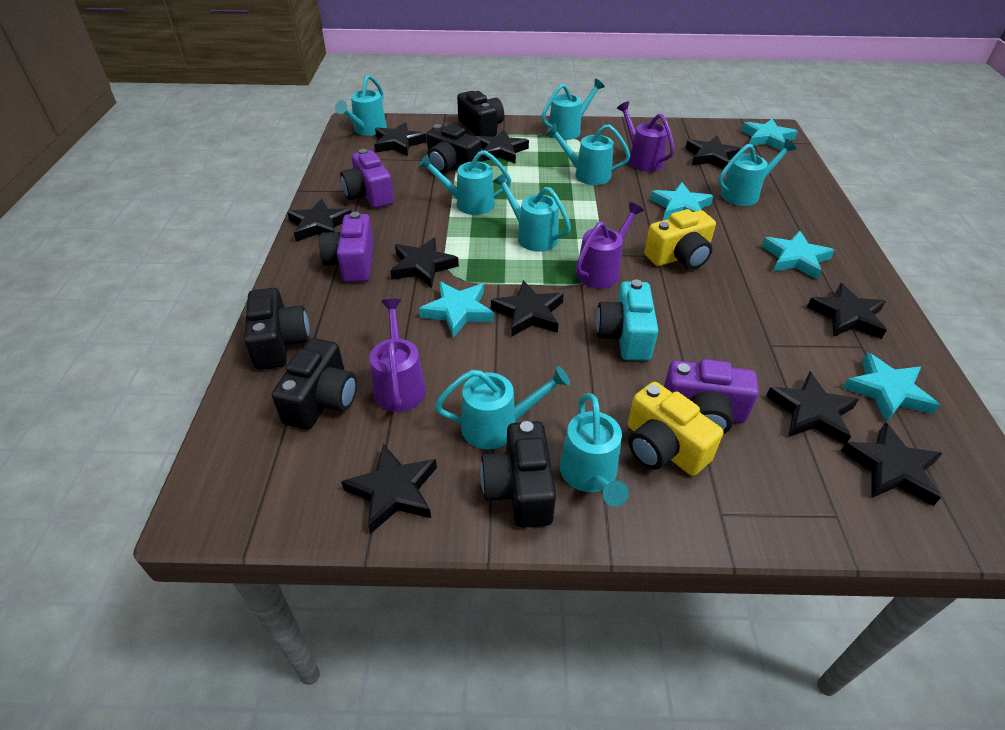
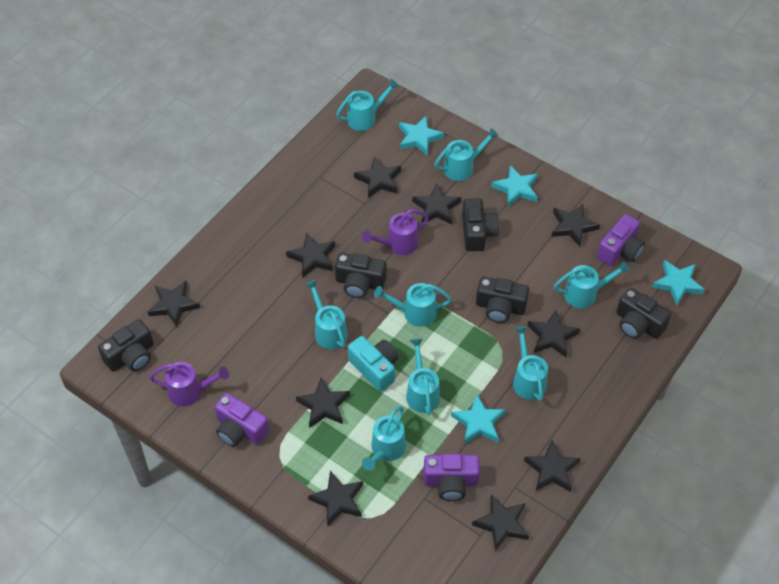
purple watering can: 3 -> 2
turquoise star: 5 -> 4
yellow camera: 2 -> 0

